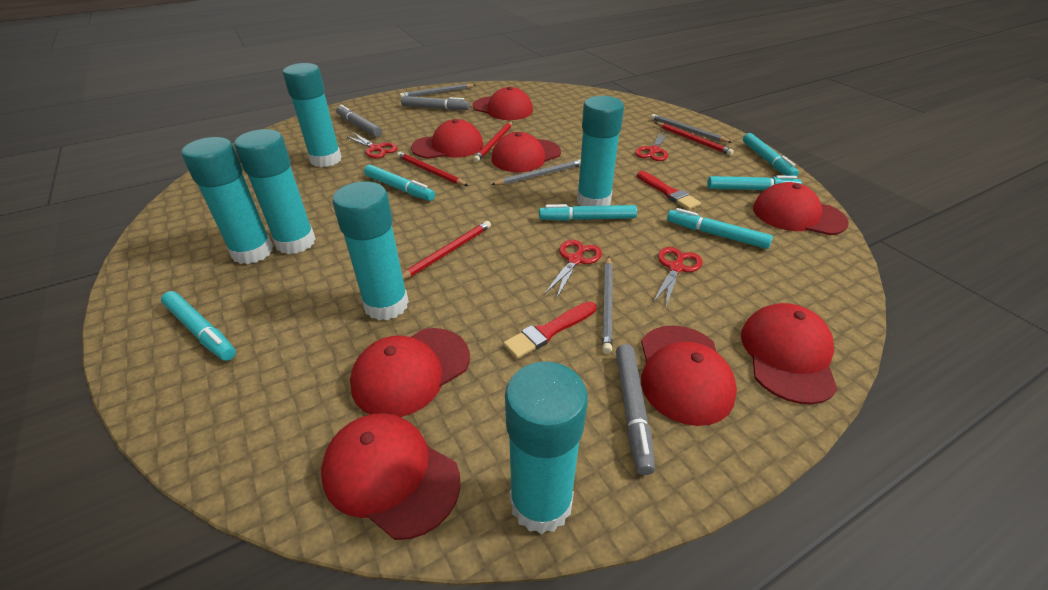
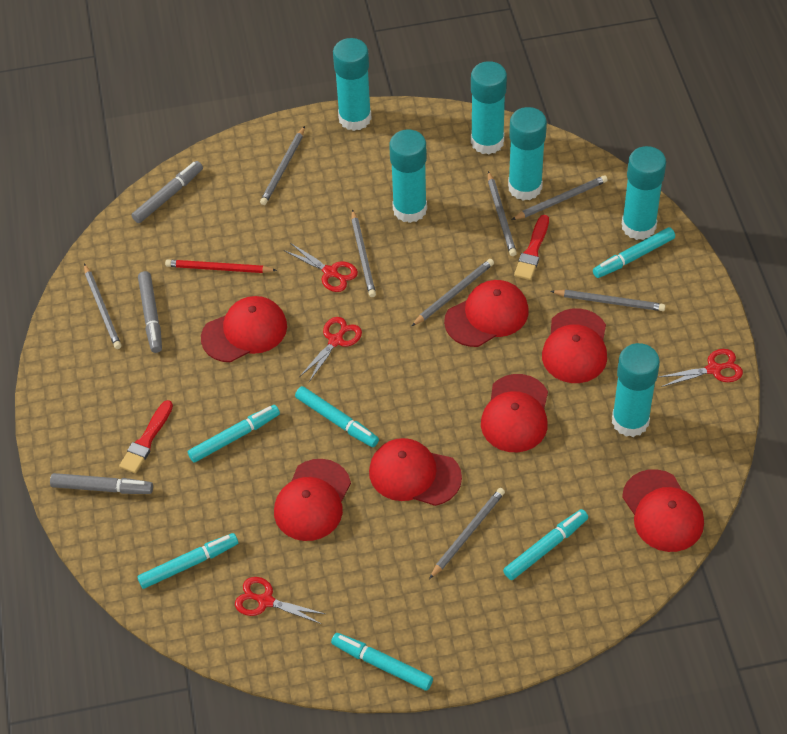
grey pencil: 4 -> 8
red cap: 8 -> 7
red pencil: 4 -> 1

